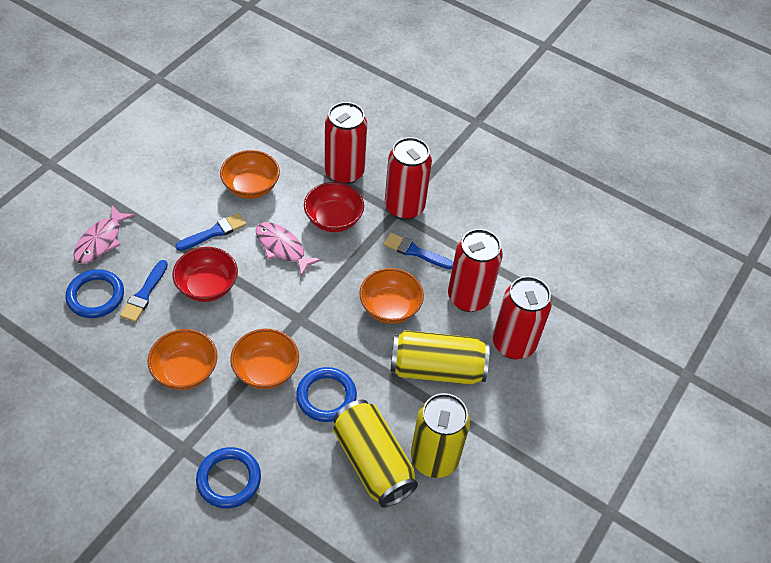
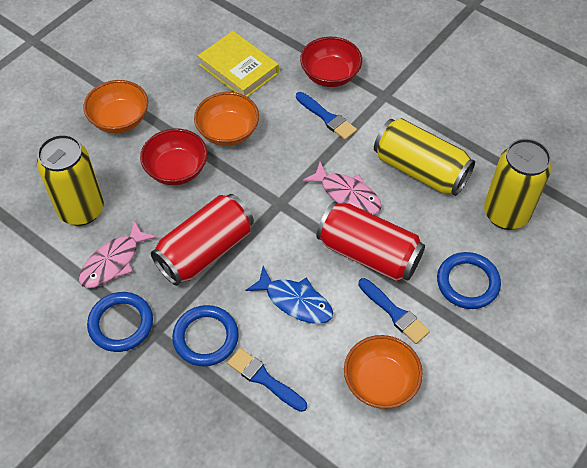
blue fish: 0 -> 1
orange bowl: 4 -> 3
red can: 4 -> 2
yellow book: 0 -> 1

